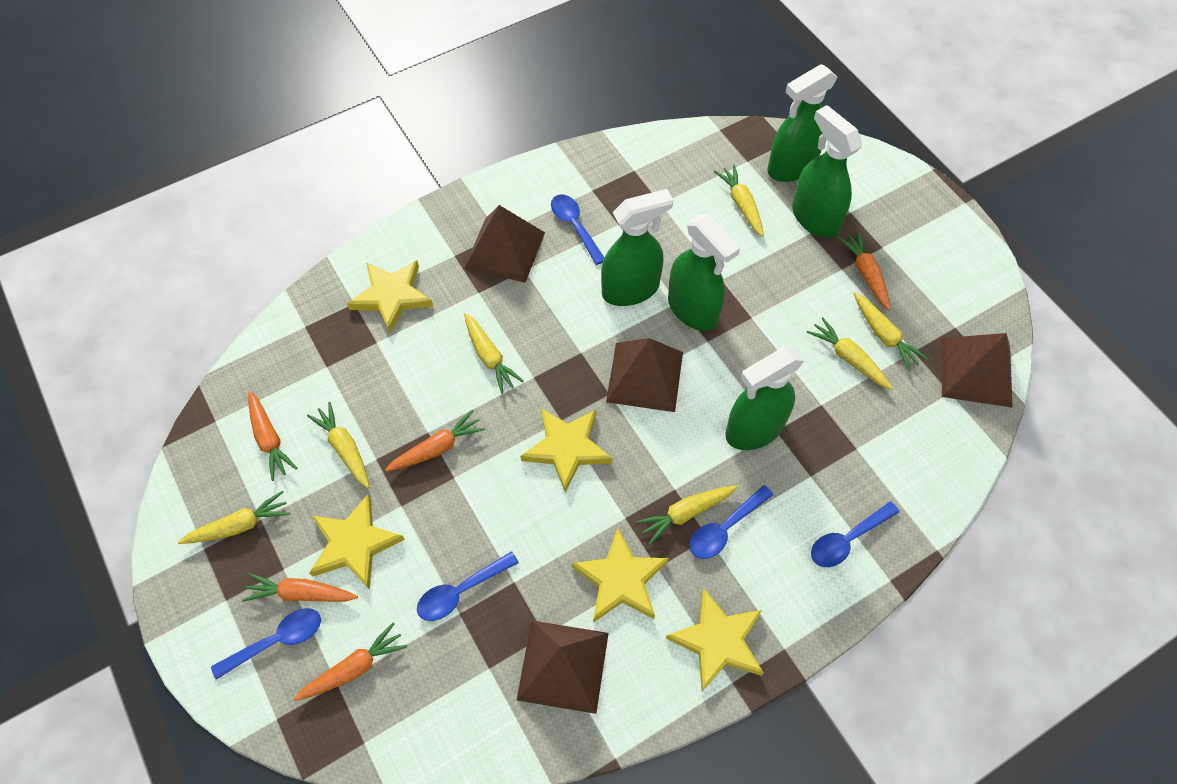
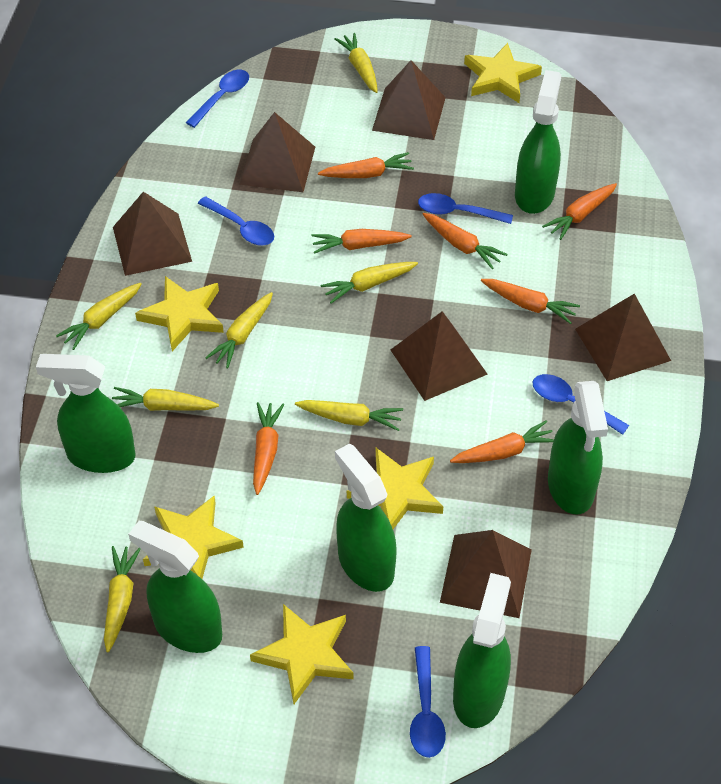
brown pyramid: 4 -> 6
green spray bottle: 5 -> 6
orange carrot: 5 -> 7

